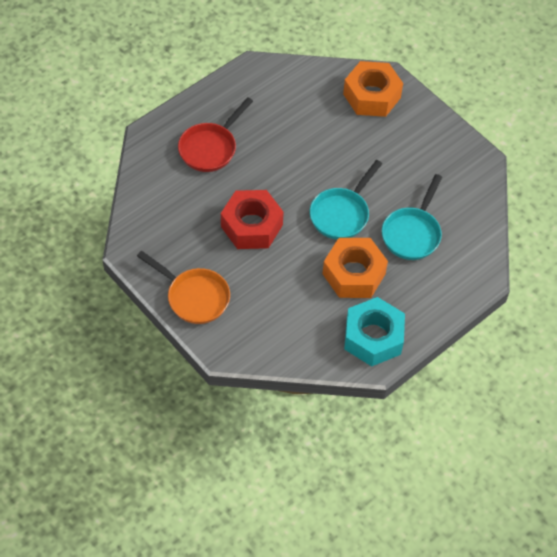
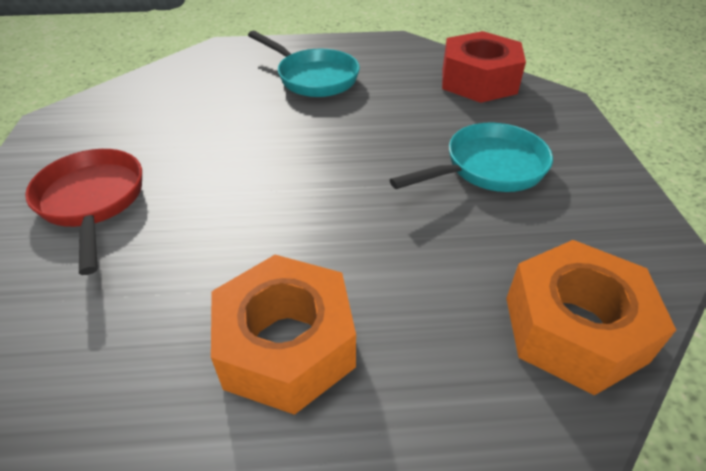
orange pan: 1 -> 0
turquoise nut: 1 -> 0

